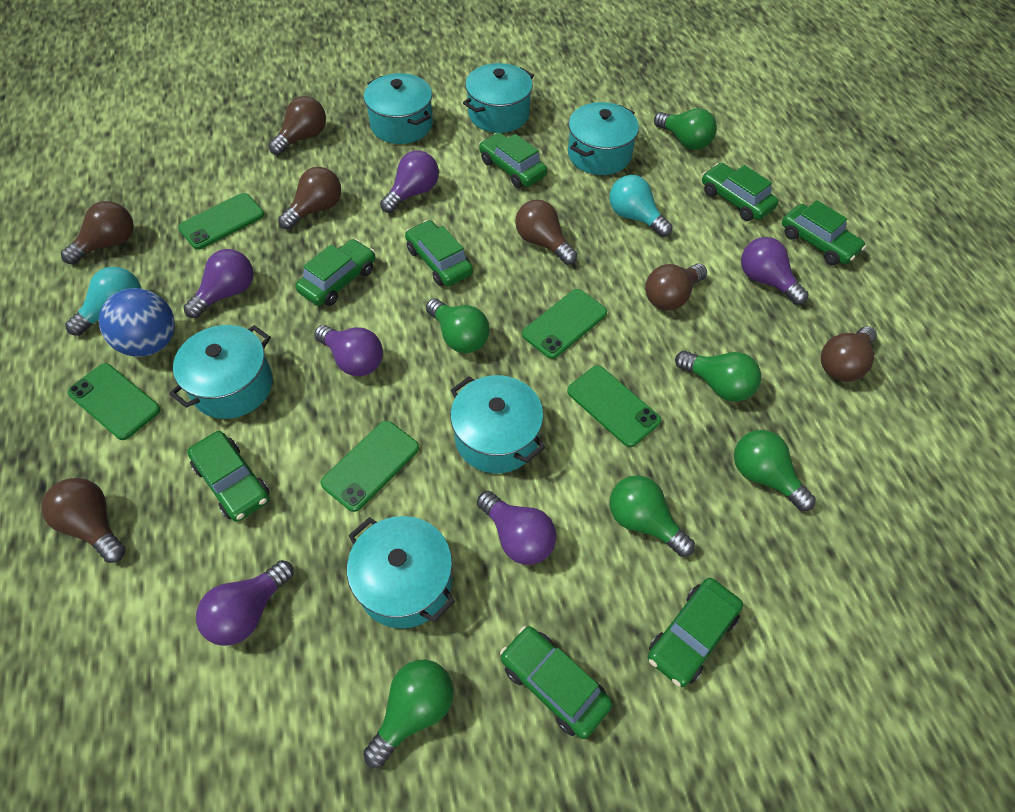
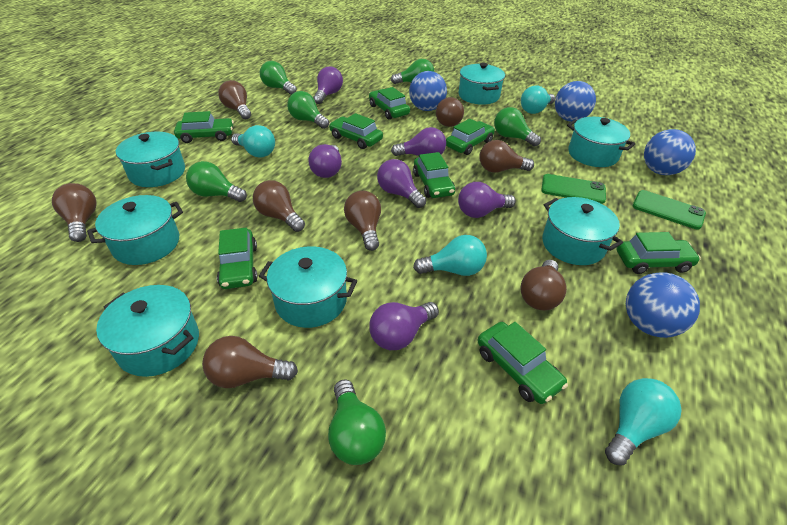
blue ball: 1 -> 4
brown light bulb: 7 -> 8
green phone: 5 -> 2
turquoise light bulb: 2 -> 4
turquoise pot: 6 -> 7

